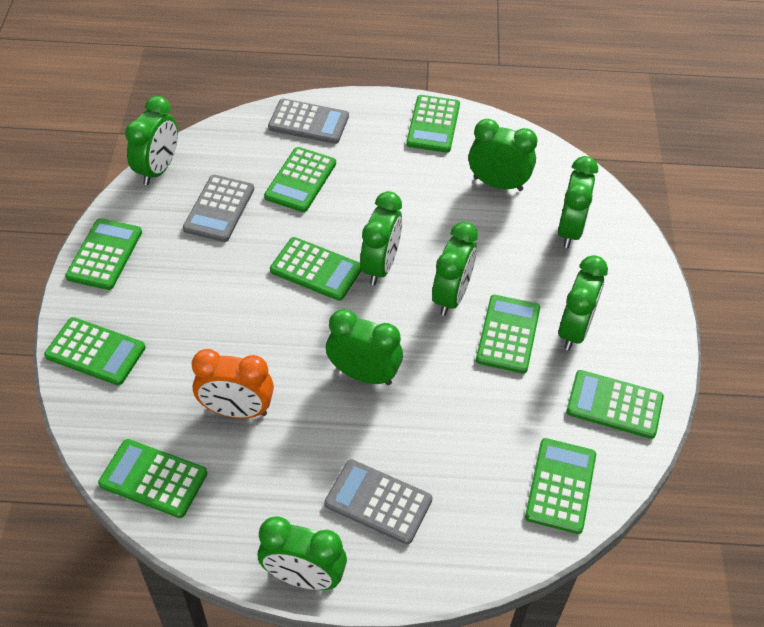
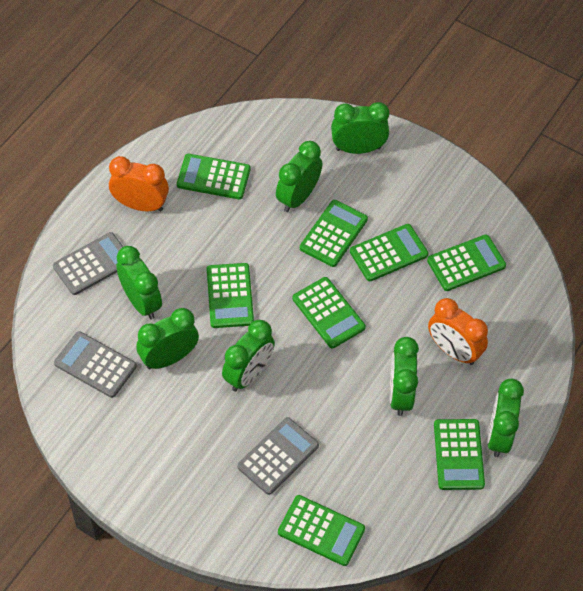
green calculator: 9 -> 8
green clock: 8 -> 7
orange clock: 1 -> 2

